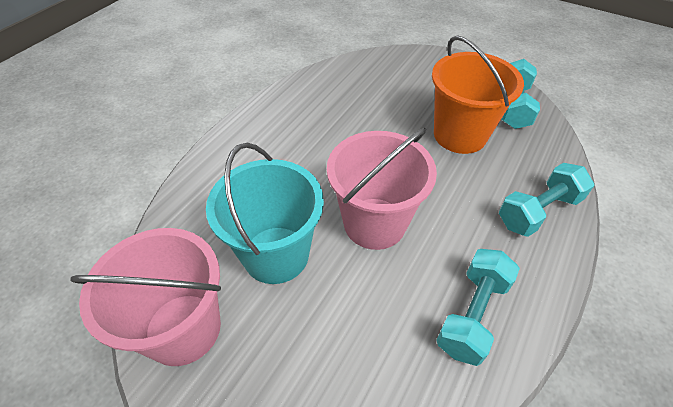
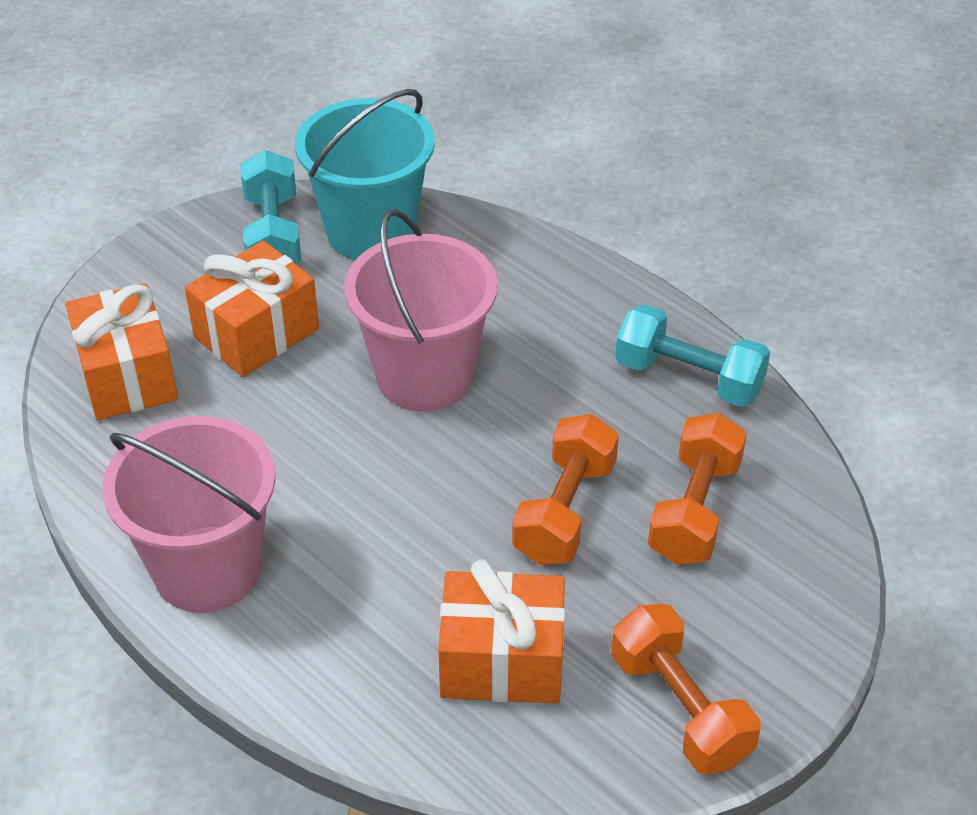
orange bucket: 1 -> 0
orange dumbbell: 0 -> 3
orange gift: 0 -> 3
turquoise dumbbell: 3 -> 2

